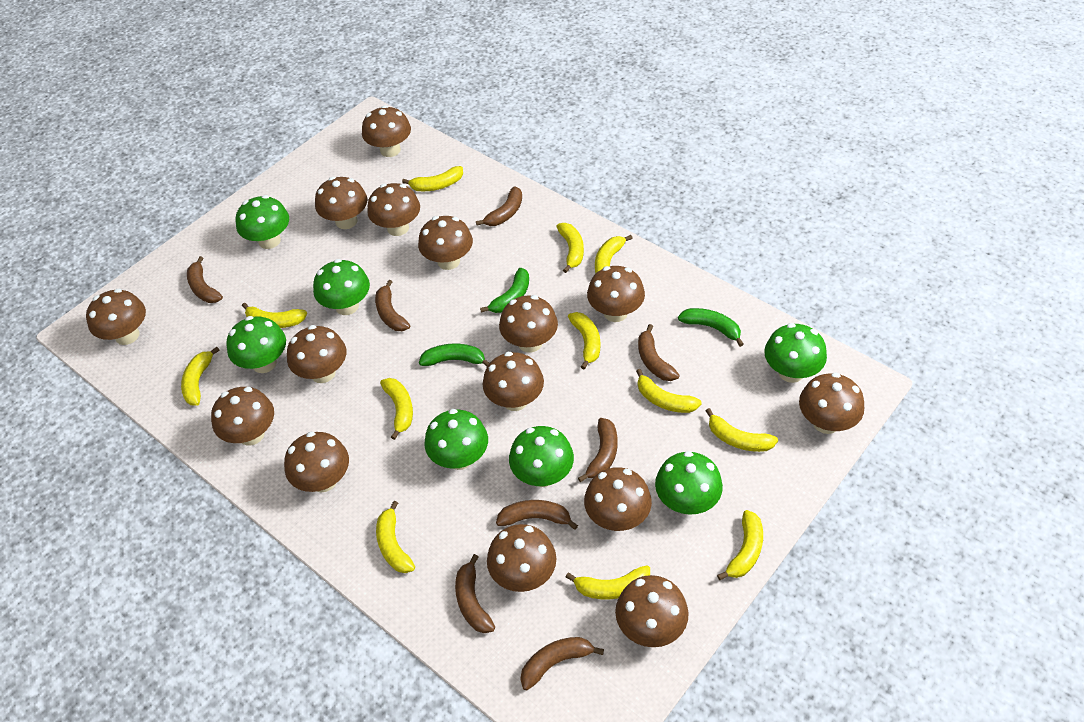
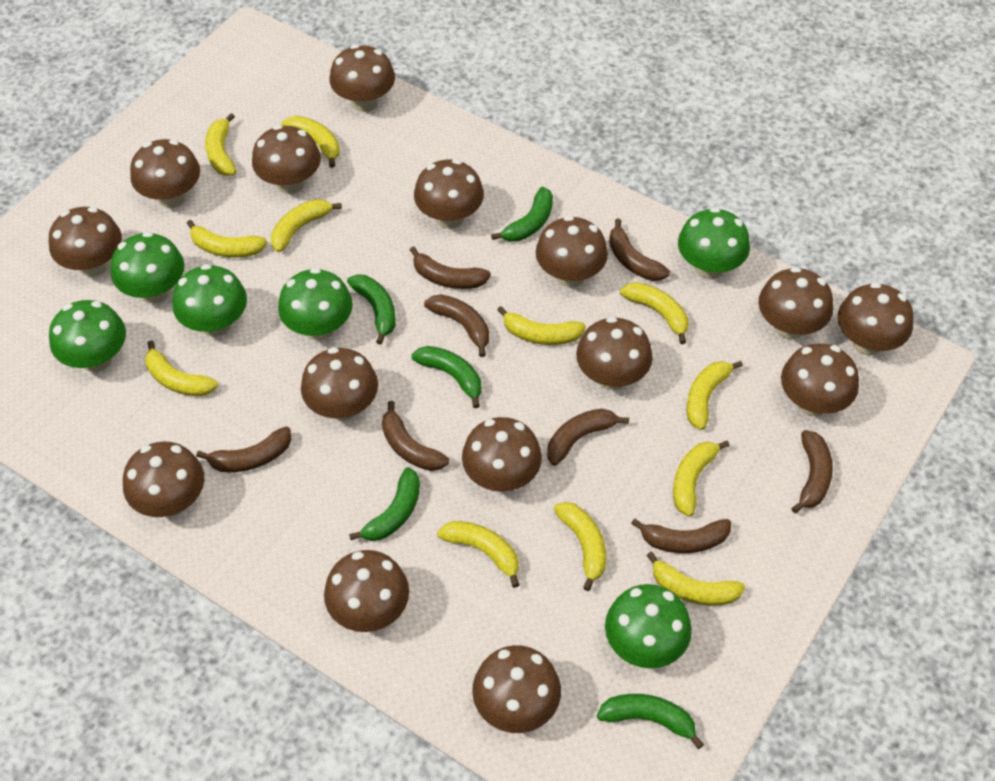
green banana: 3 -> 5
green mushroom: 7 -> 6

